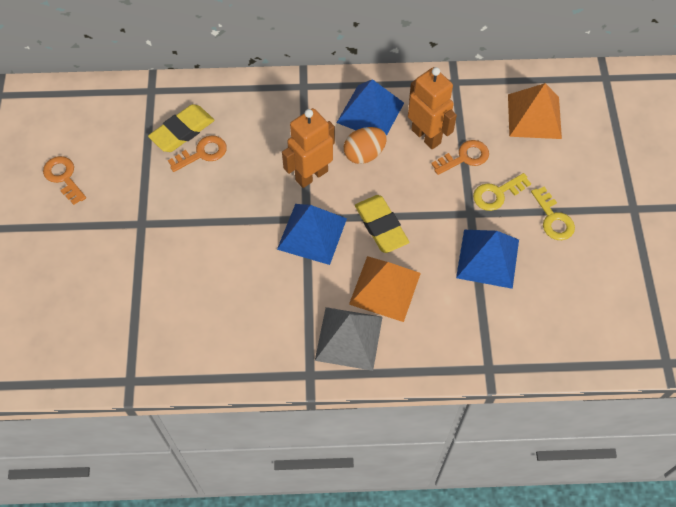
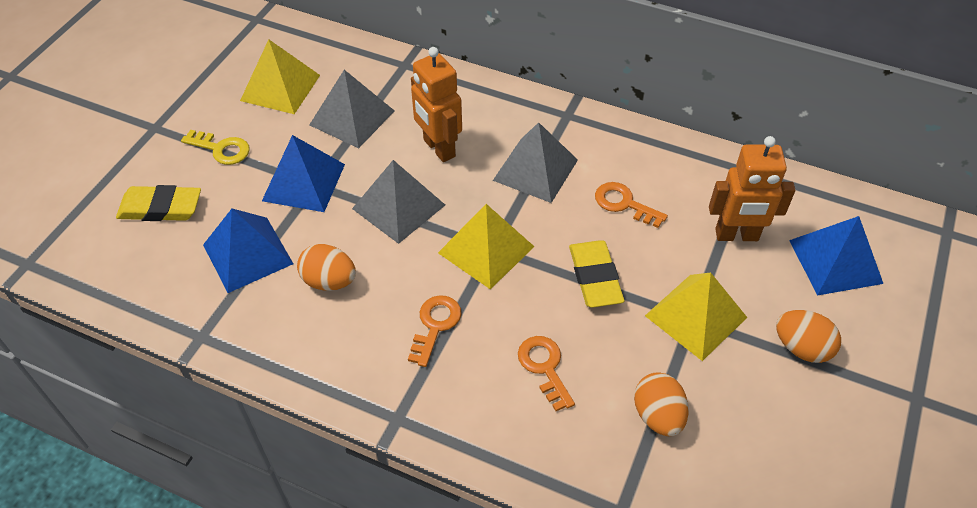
grey pyramid: 1 -> 3
orange egg: 1 -> 3
orange pyramid: 2 -> 0
yellow key: 2 -> 1
yellow pyramid: 0 -> 3

